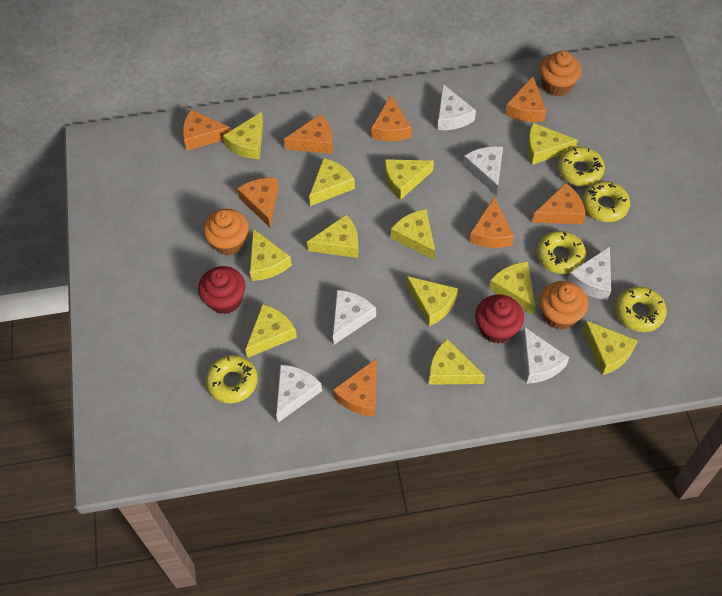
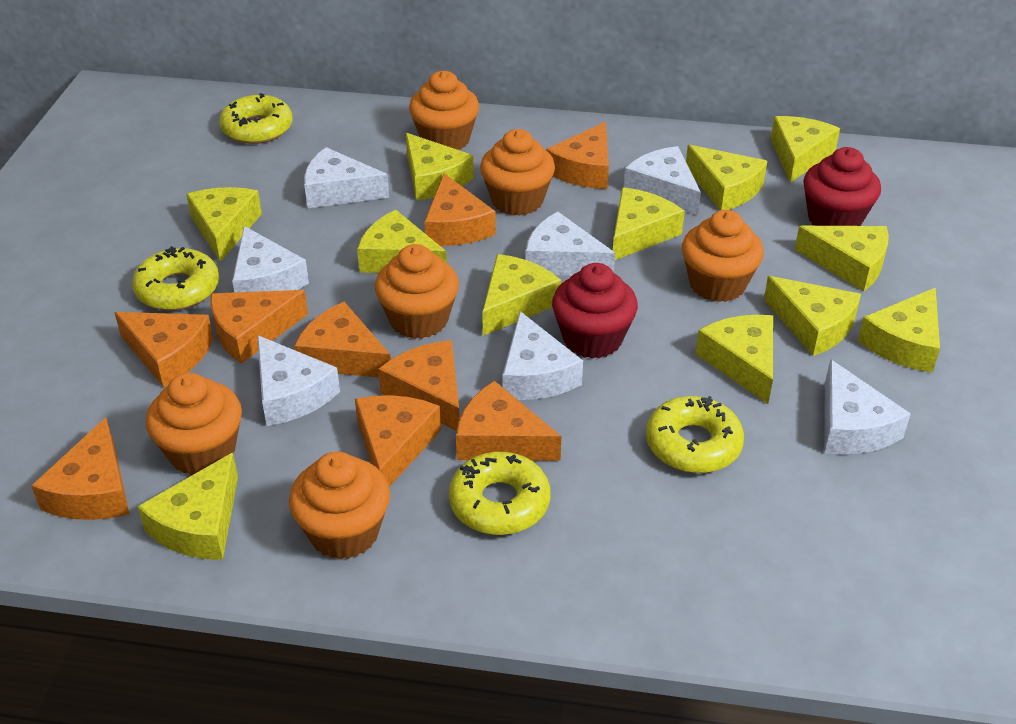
orange cheese: 8 -> 9
orange cupcake: 3 -> 6
white cheese: 6 -> 7
yellow donut: 5 -> 4

